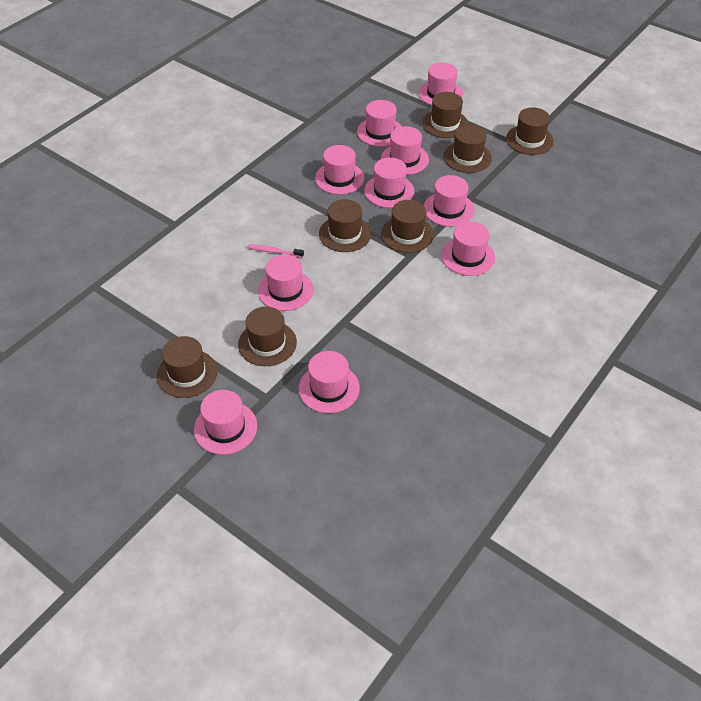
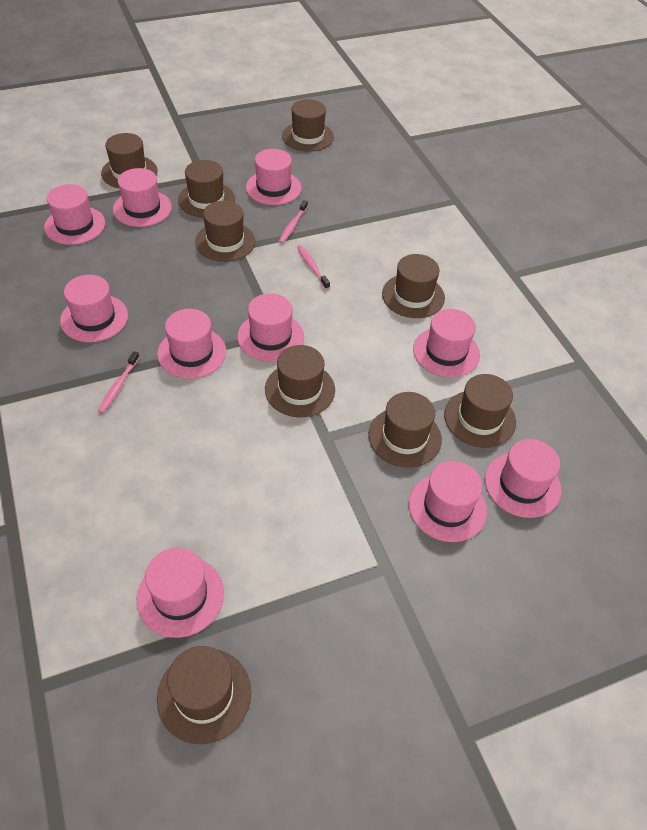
brown hat: 7 -> 9
pink toothbrush: 1 -> 3

